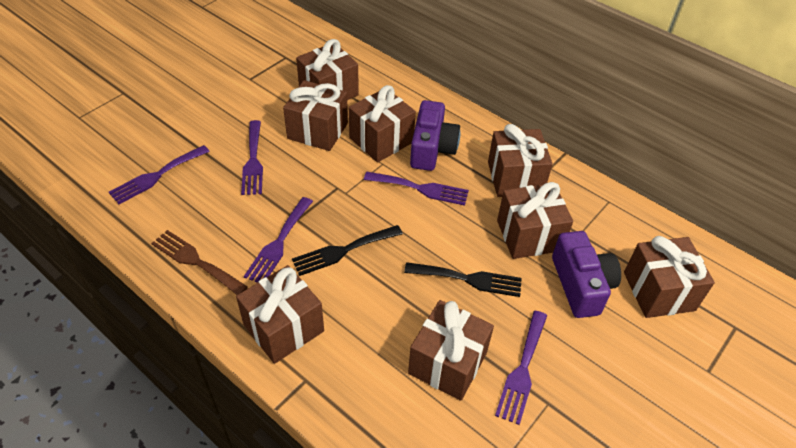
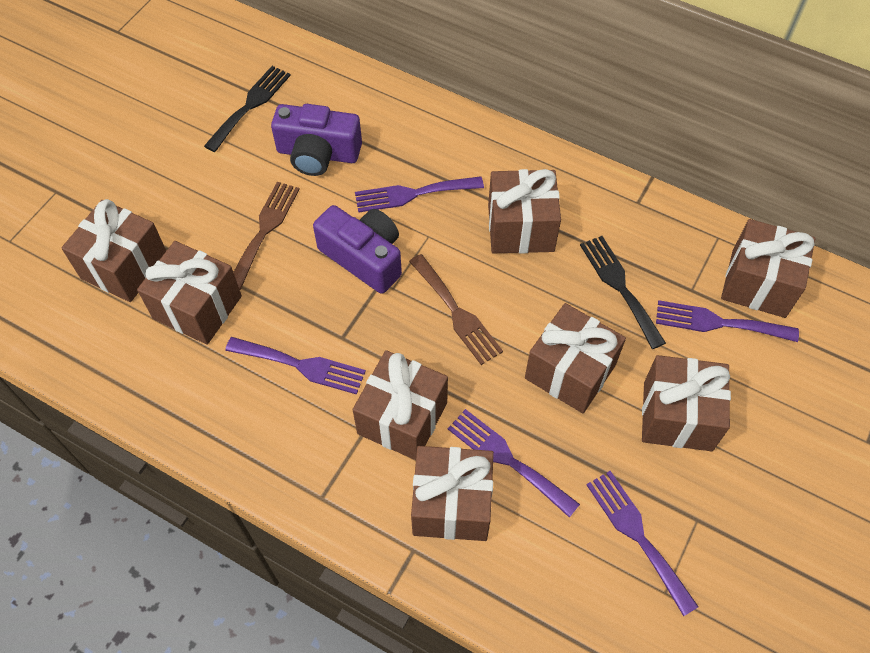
brown fork: 1 -> 2

